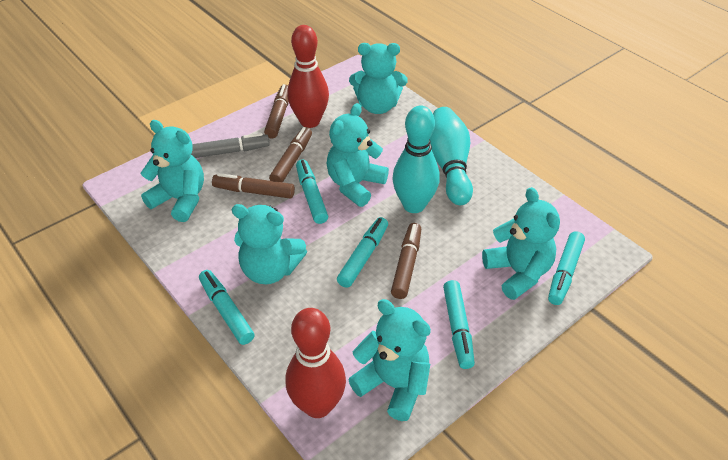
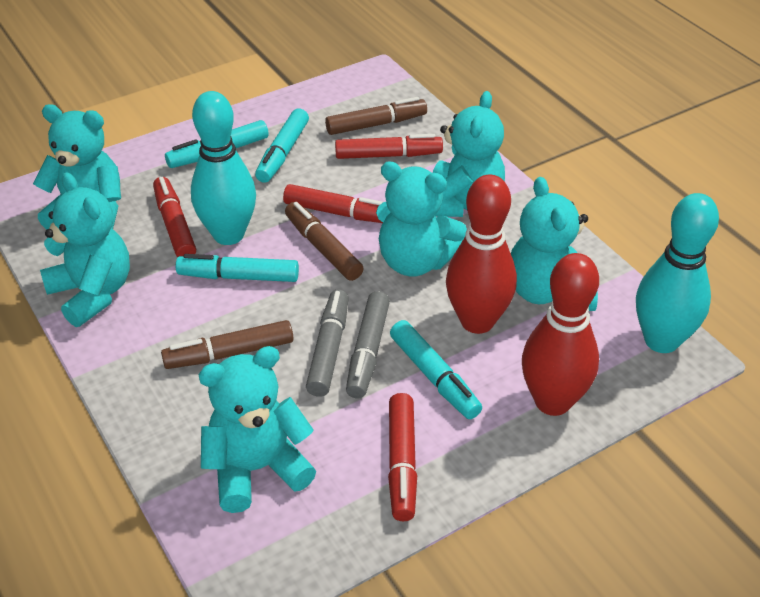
brown marker: 4 -> 3
grey marker: 1 -> 2
red marker: 0 -> 4
turquoise marker: 5 -> 4

